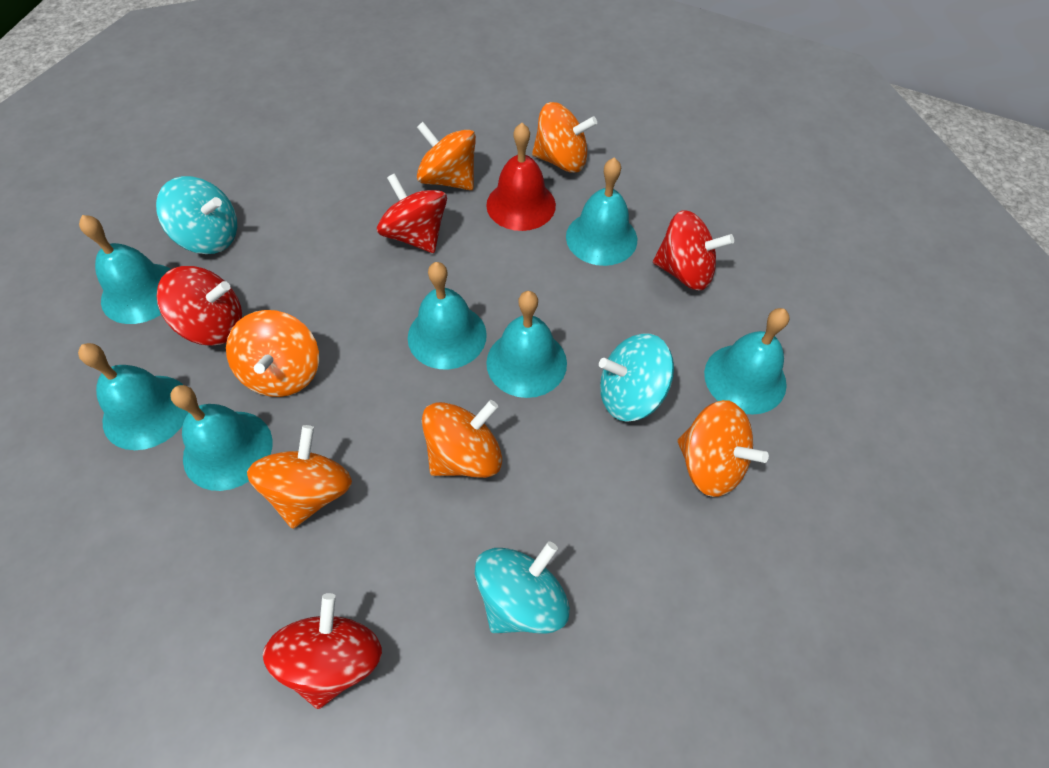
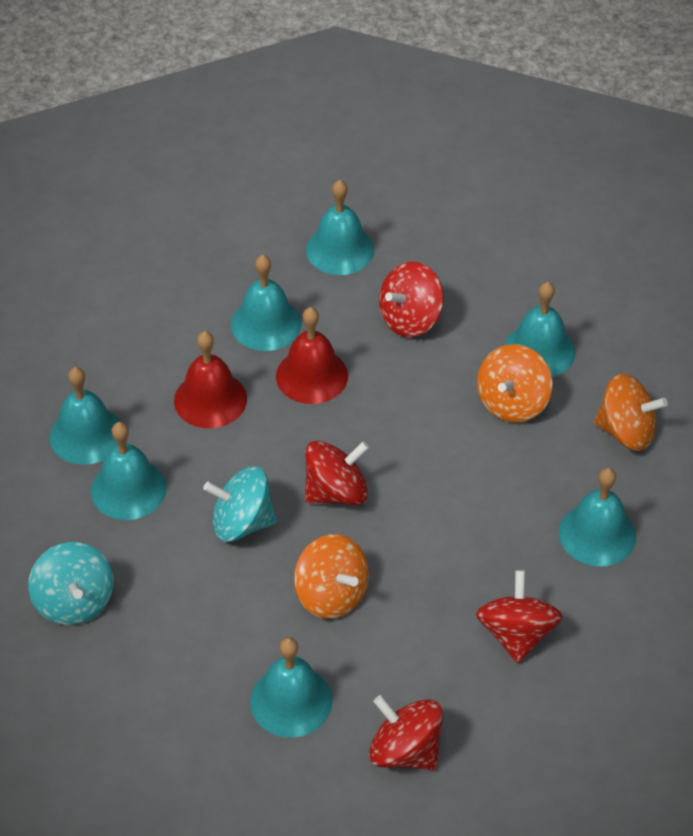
orange spinning top: 6 -> 3
red bell: 1 -> 2
turquoise spinning top: 3 -> 2

